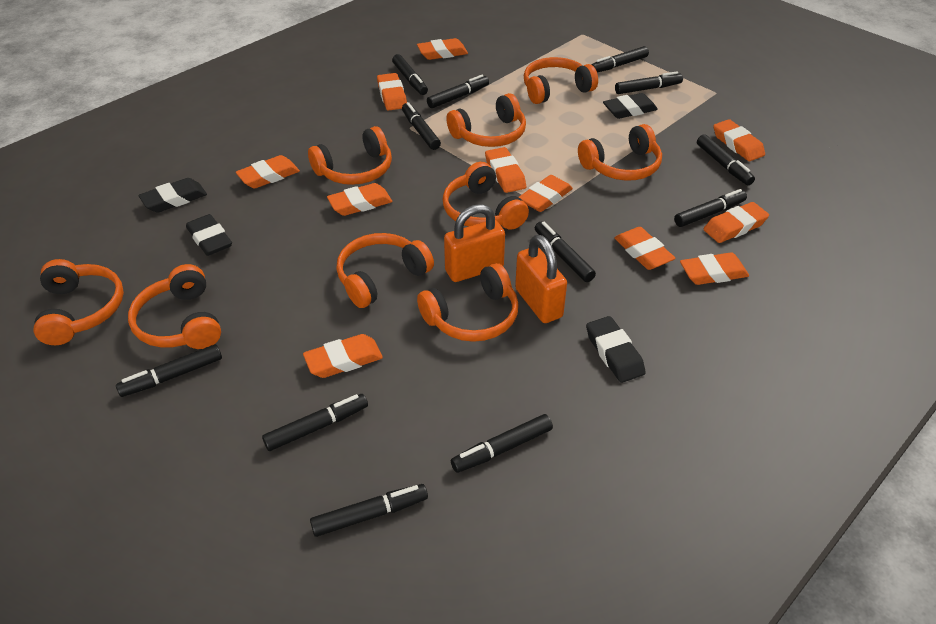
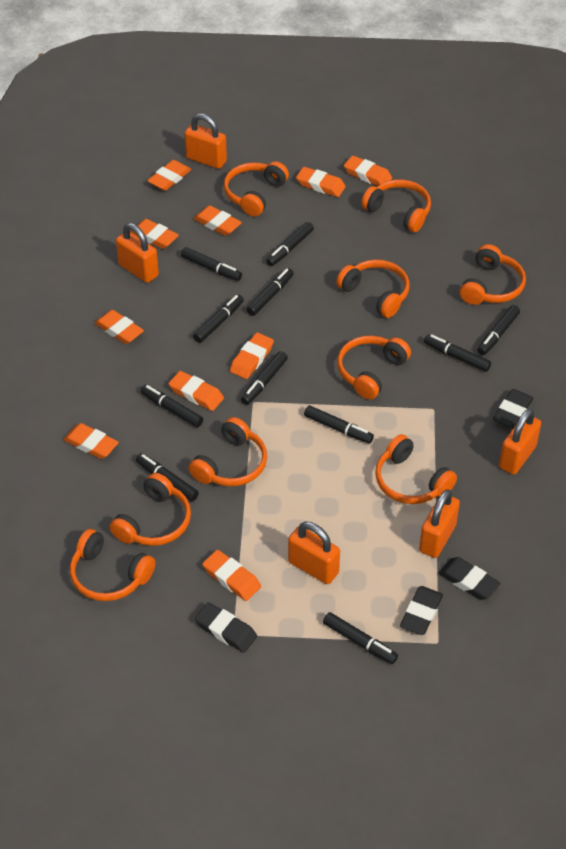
black marker: 12 -> 11
orange eraser: 11 -> 10
orange padlock: 2 -> 5

